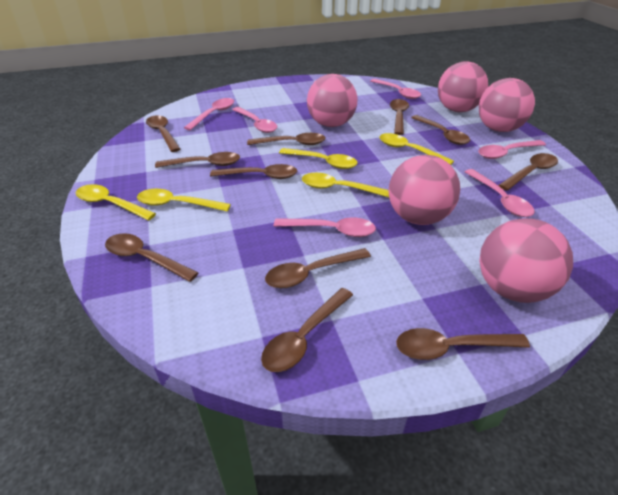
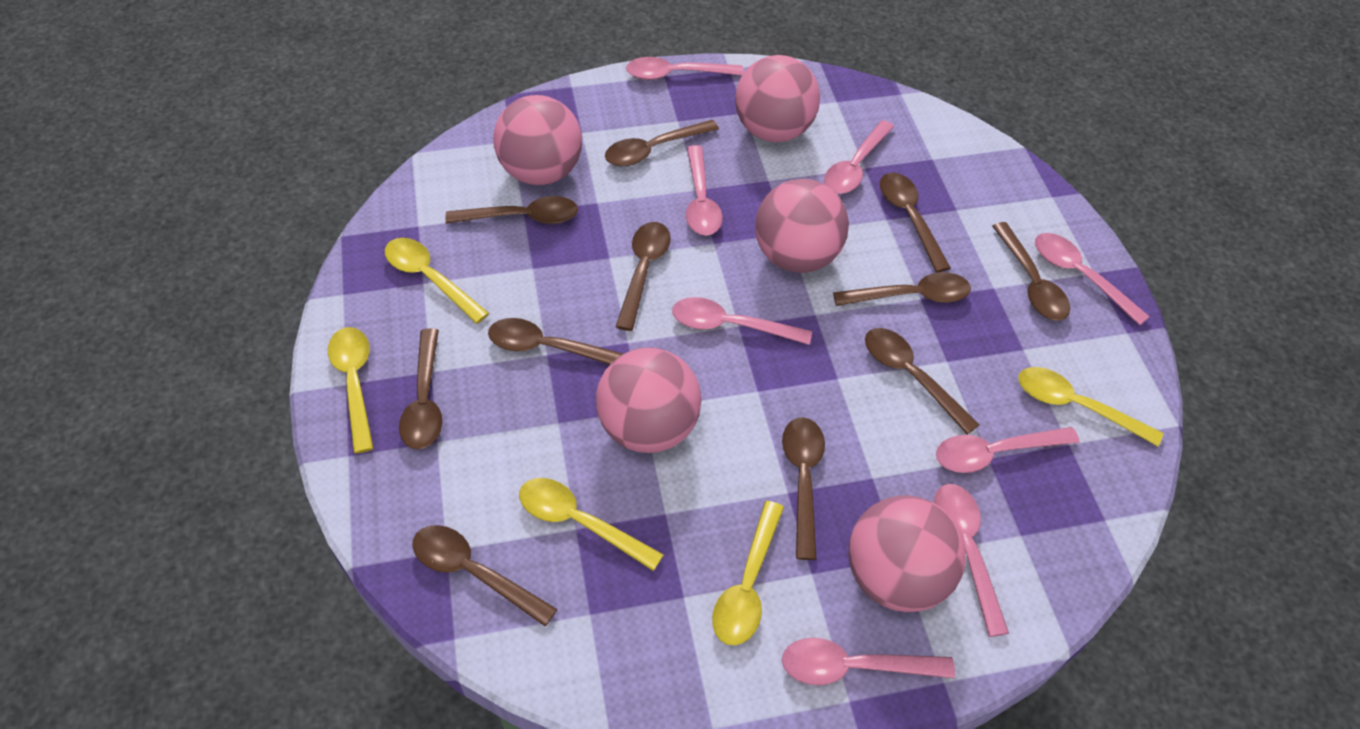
pink spoon: 6 -> 8

